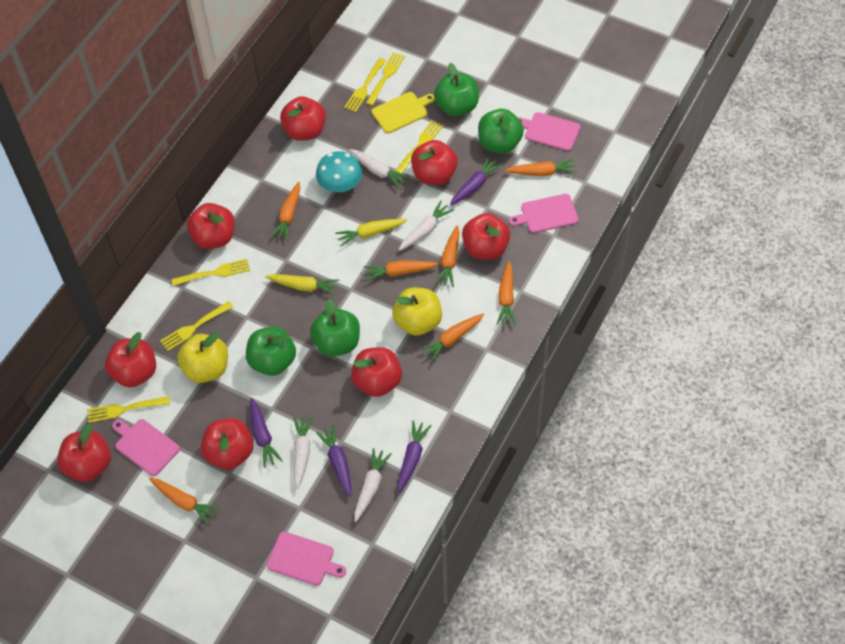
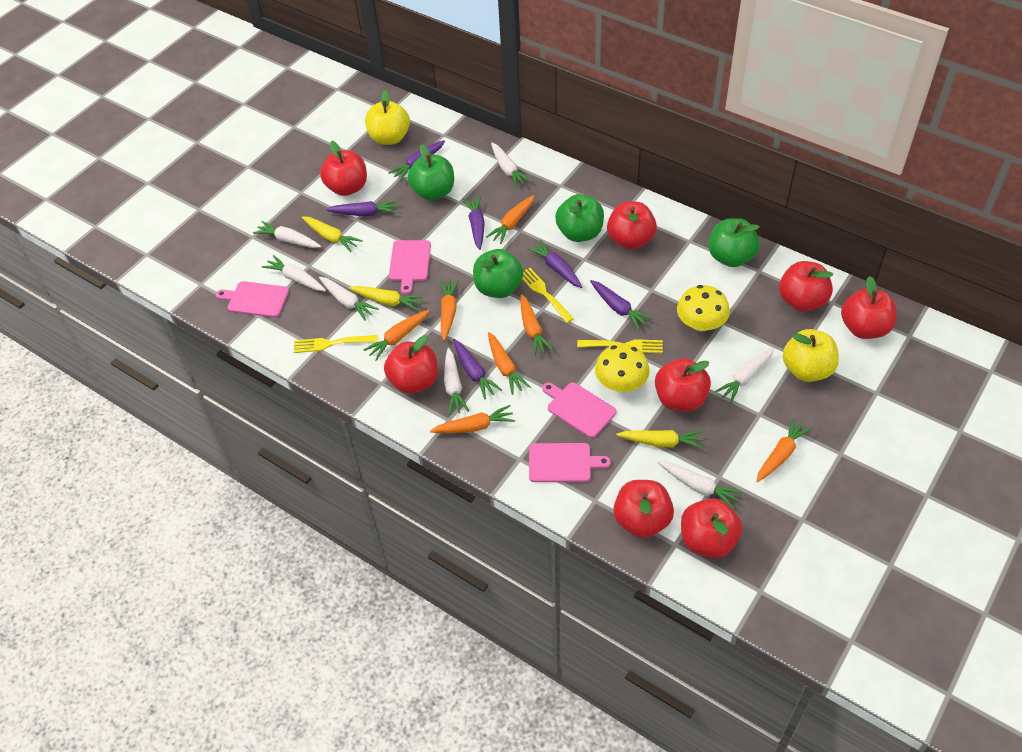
purple carrot: 4 -> 6
turquoise mushroom: 1 -> 0
white carrot: 4 -> 7
yellow carrot: 2 -> 3
yellow cutting board: 1 -> 0
yellow fork: 6 -> 3
yellow mushroom: 0 -> 2

